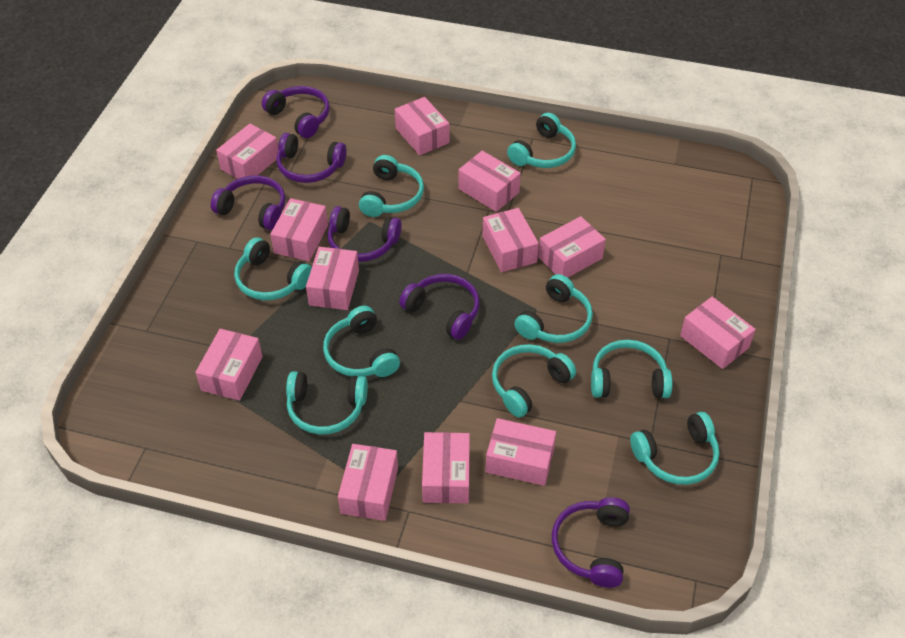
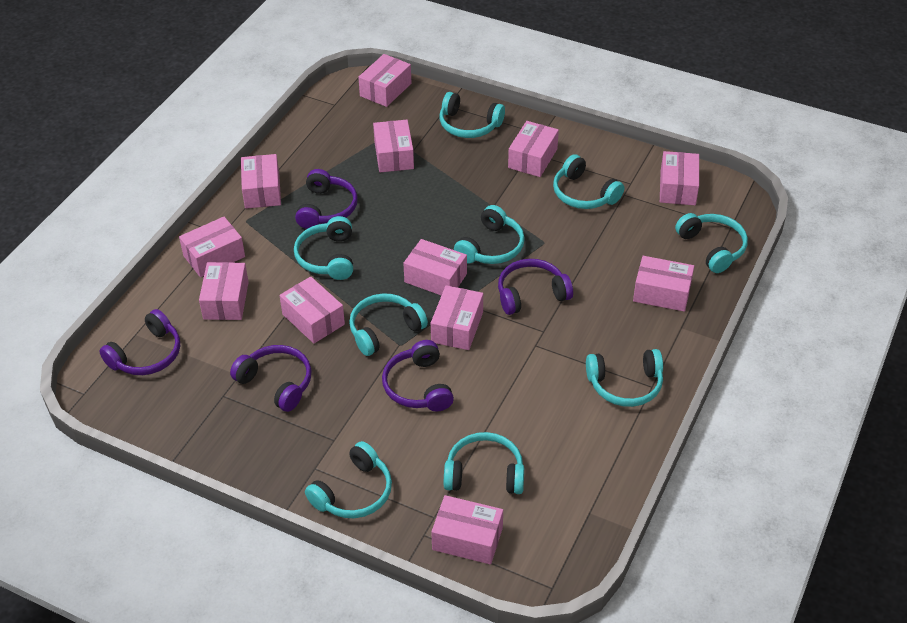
purple headphones: 6 -> 5

